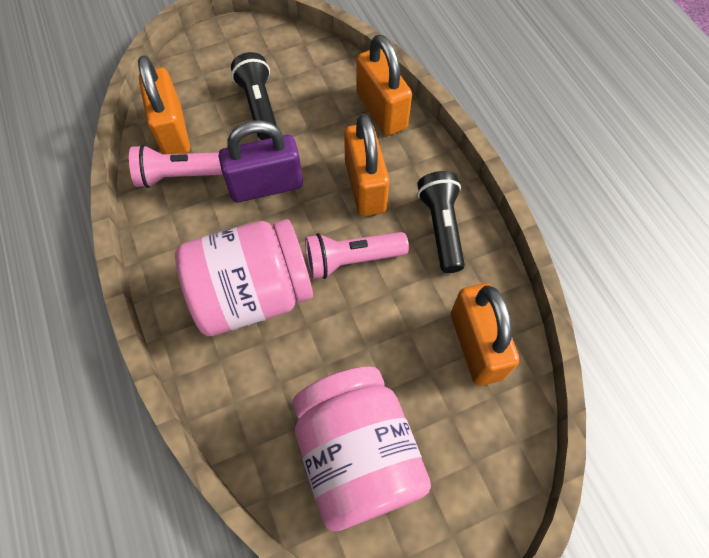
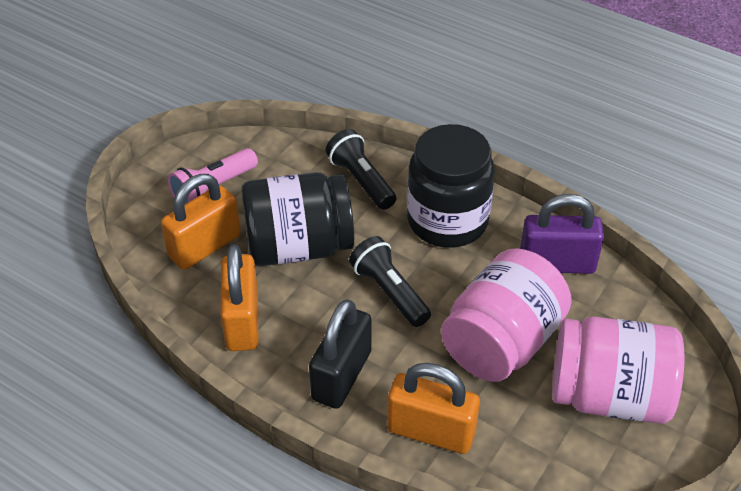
black jar: 0 -> 2
black padlock: 0 -> 1
orange padlock: 4 -> 3
pink flashlight: 2 -> 1

